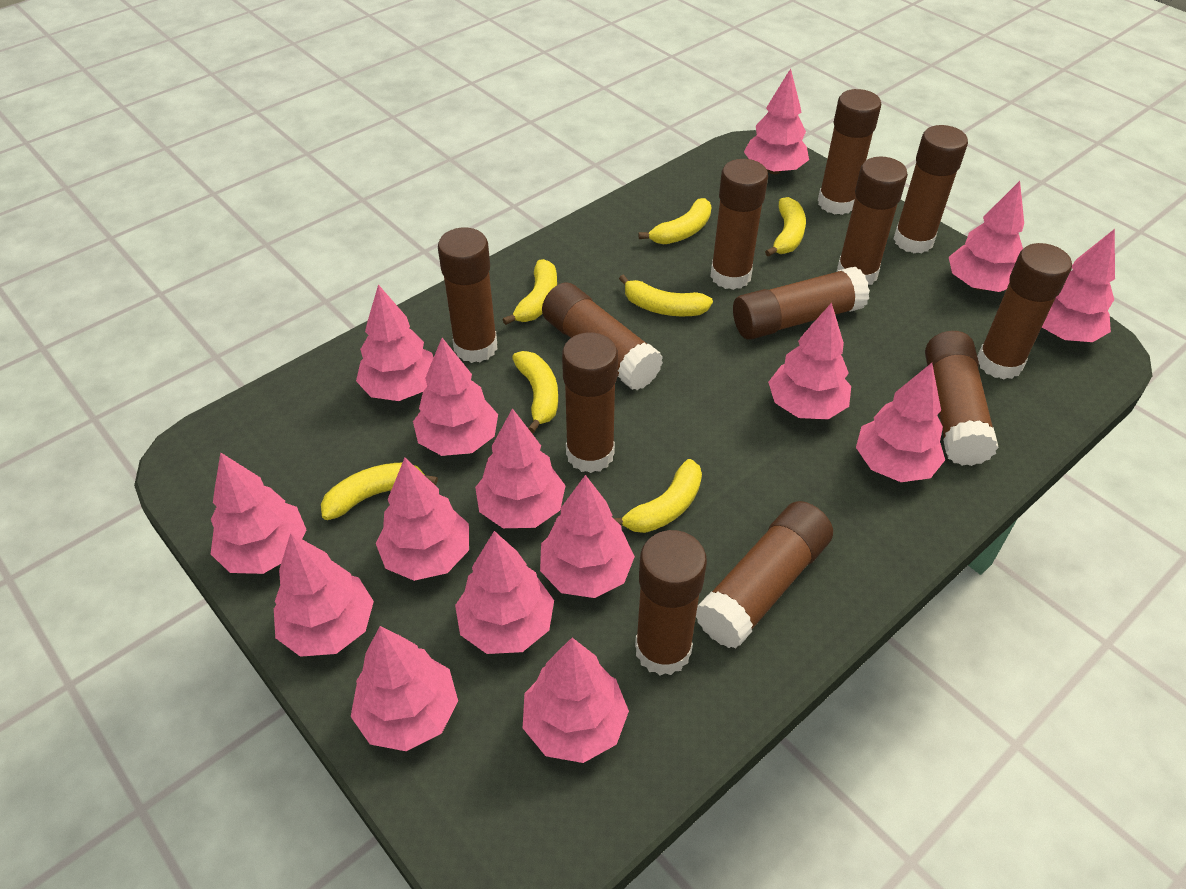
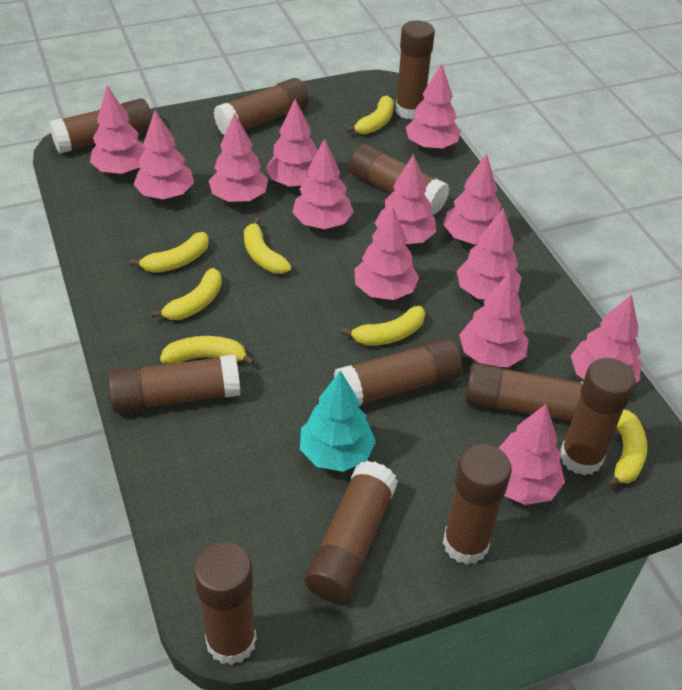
brown glue stick: 12 -> 11
pink tree: 15 -> 13
turquoise tree: 0 -> 1

